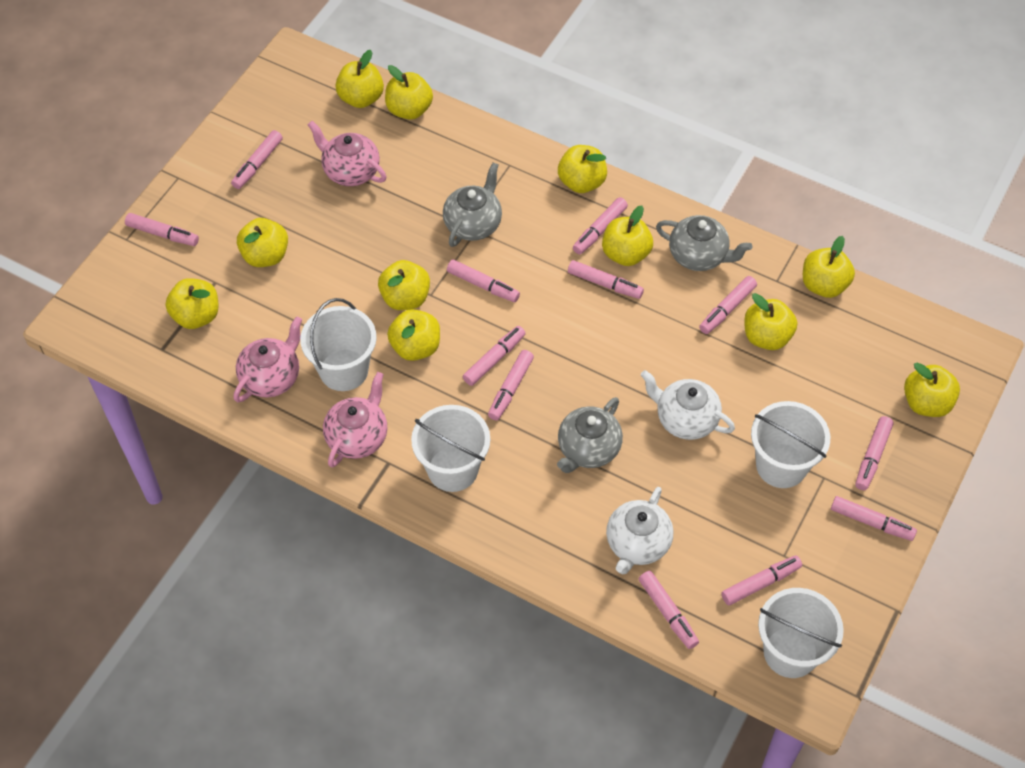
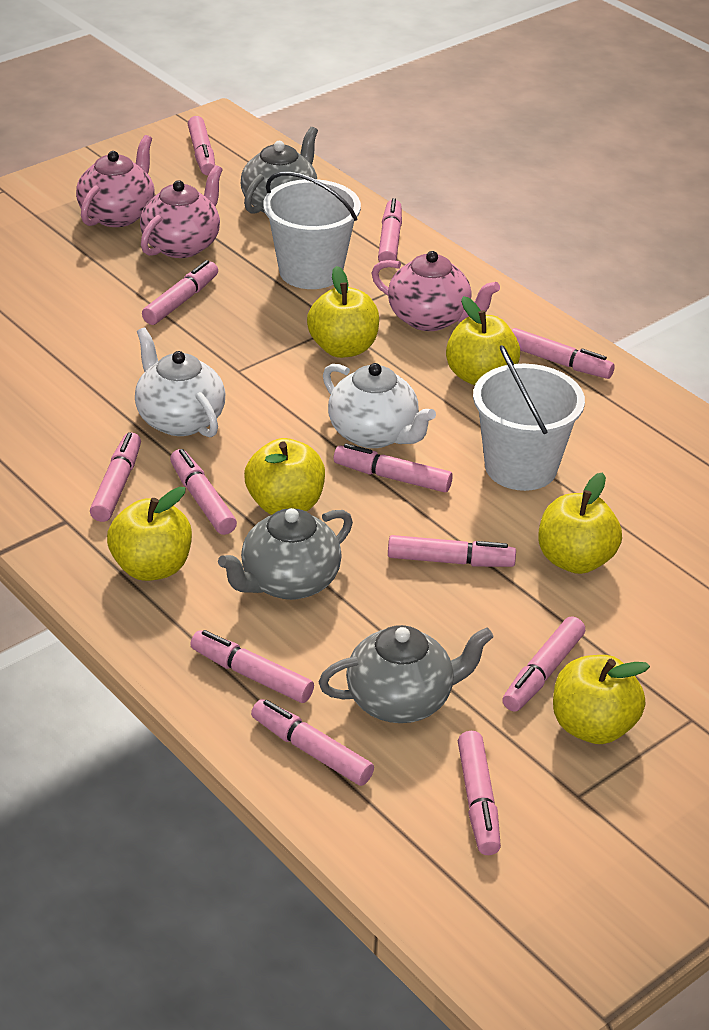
white bucket: 4 -> 2
yellow apple: 11 -> 6

